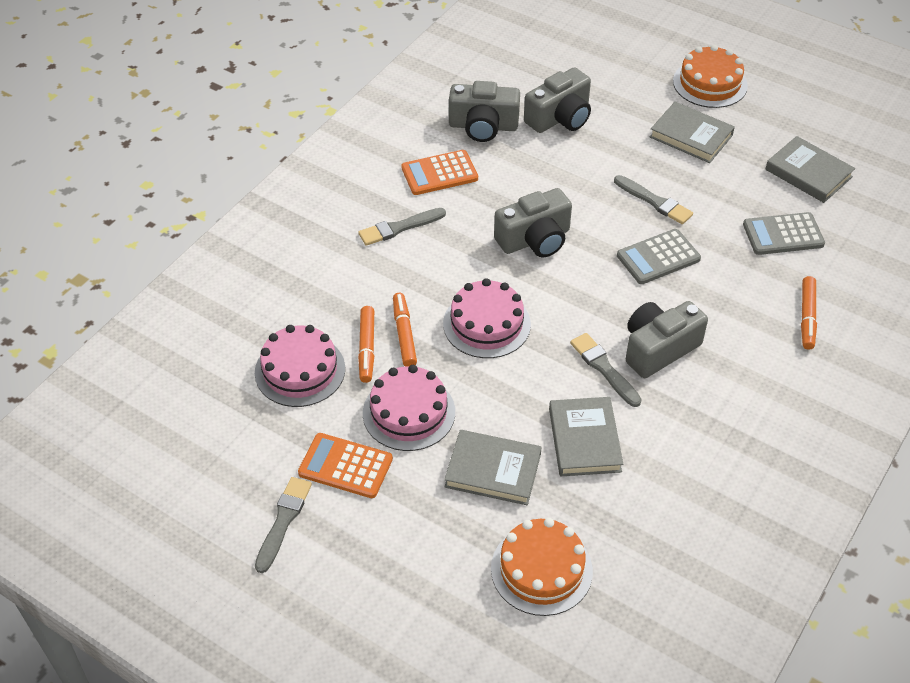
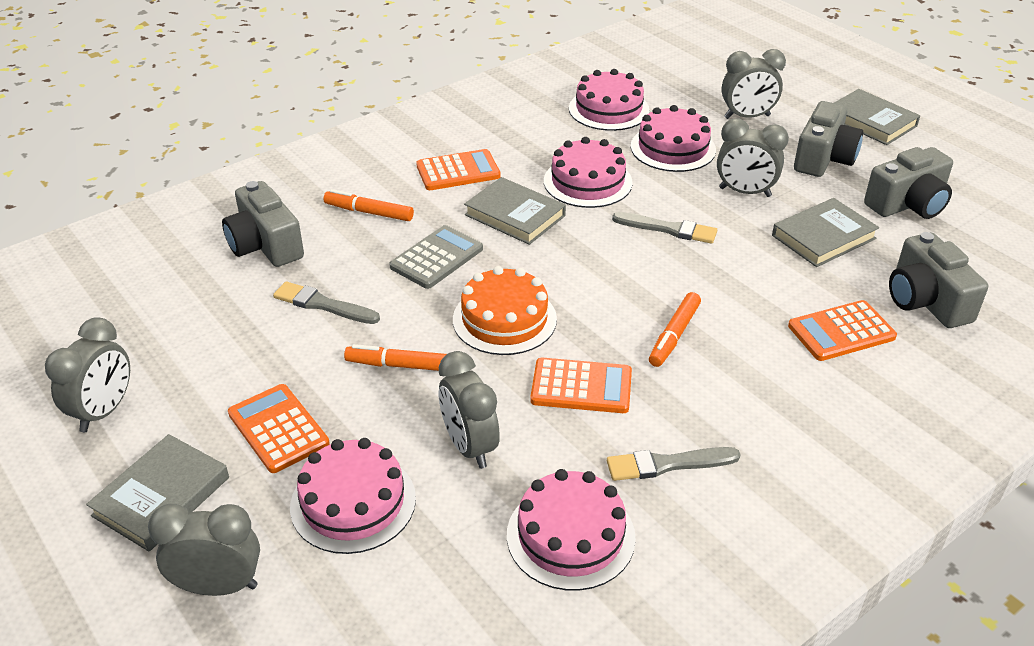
grey brush: 4 -> 3
grey calculator: 2 -> 1
grey clock: 0 -> 5
orange cake: 2 -> 1
orange calculator: 2 -> 4
pink cake: 3 -> 5

